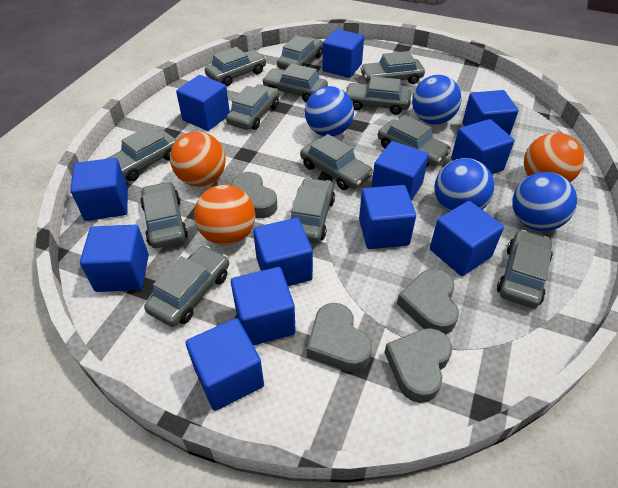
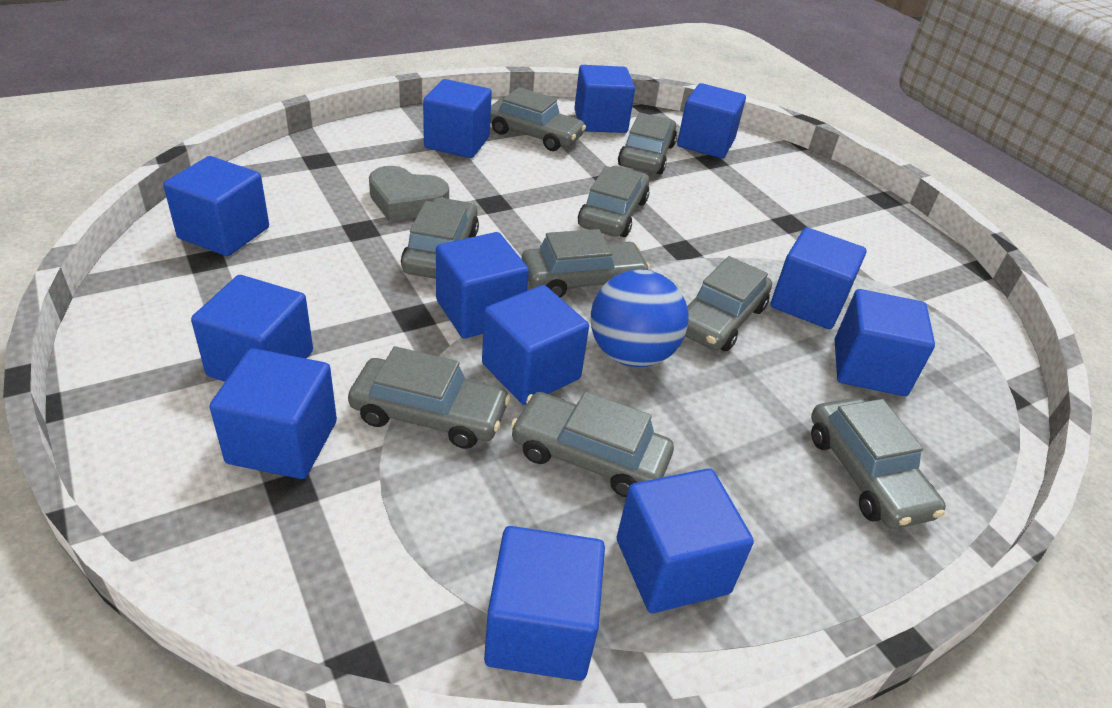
blue ball: 4 -> 1
grey car: 13 -> 9
grey heart: 4 -> 1
orange ball: 3 -> 0

